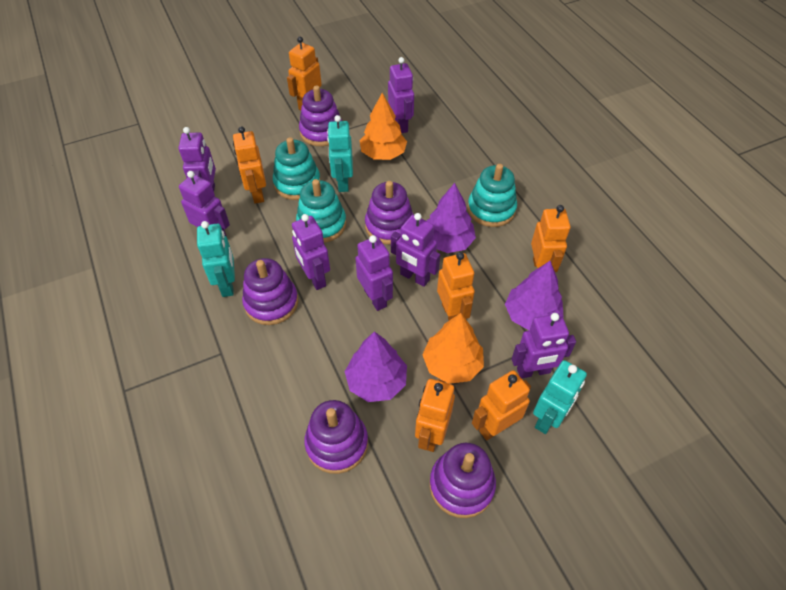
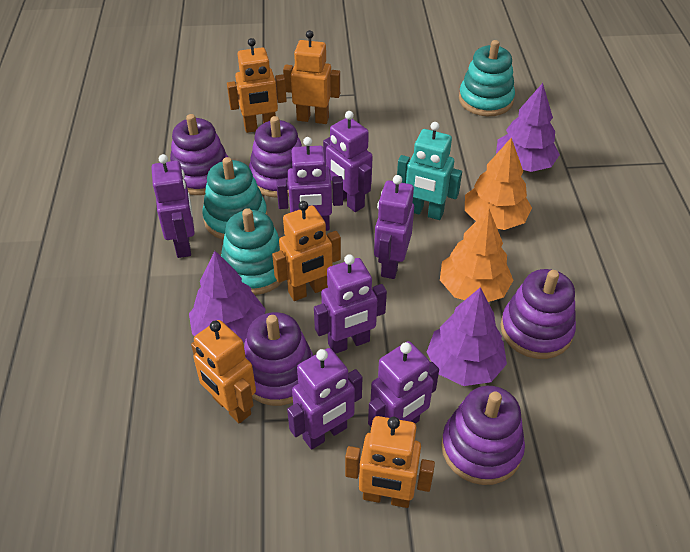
orange robot: 6 -> 5
turquoise robot: 3 -> 1

